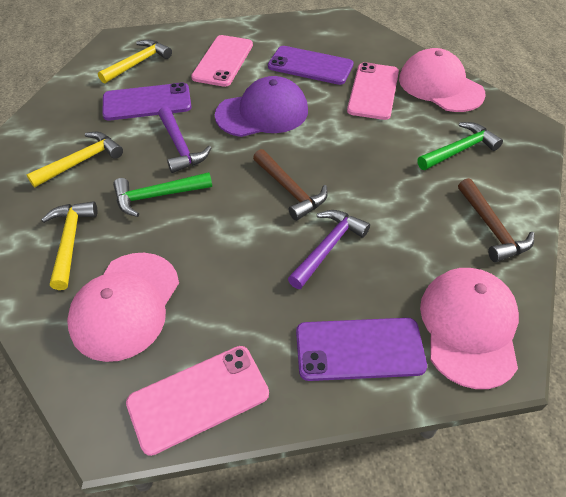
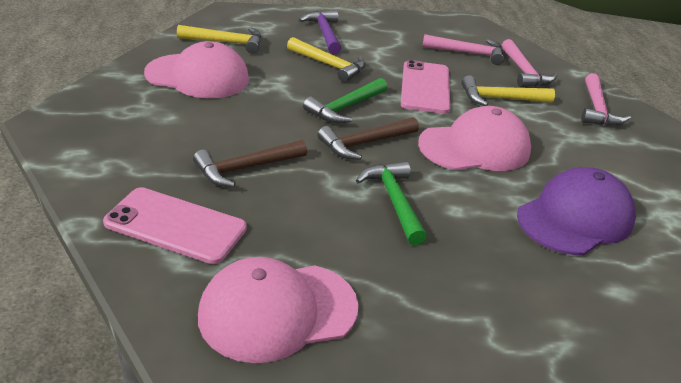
pink hammer: 0 -> 3
pink phone: 3 -> 2
purple hammer: 2 -> 1
purple phone: 3 -> 0

